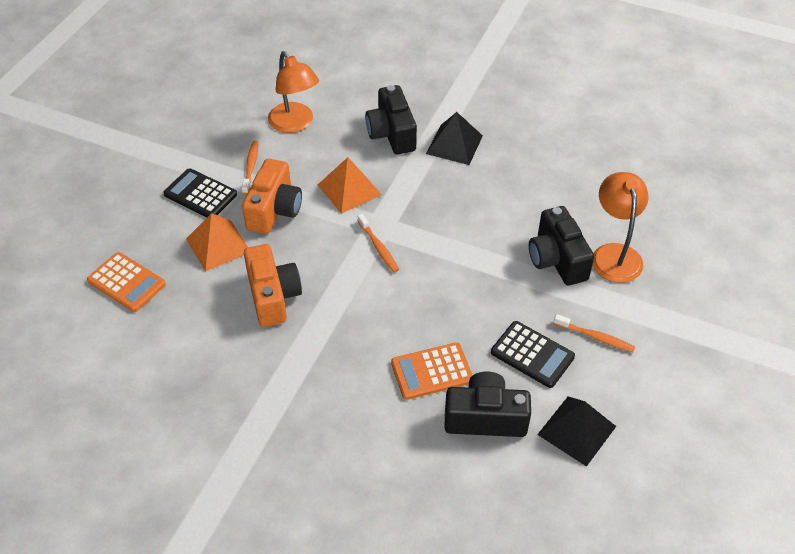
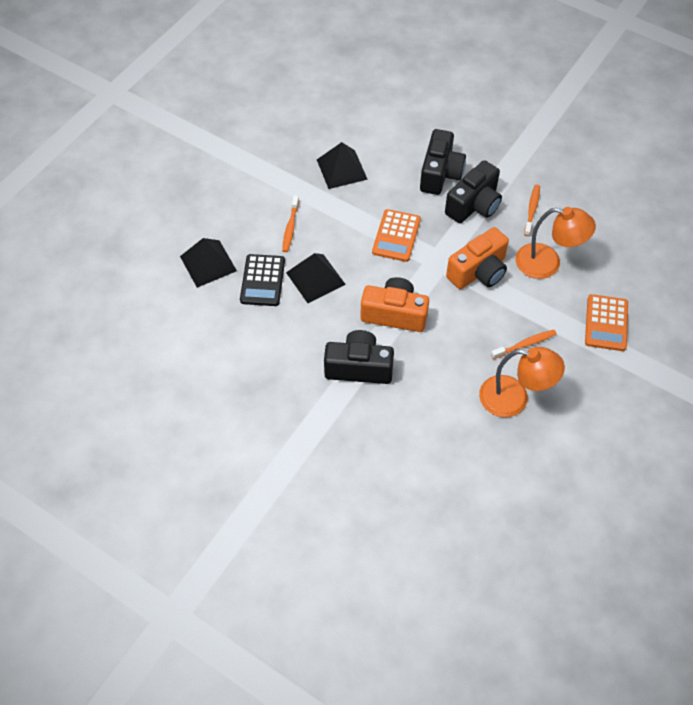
black calculator: 2 -> 1
black pyramid: 2 -> 3
orange pyramid: 2 -> 0

